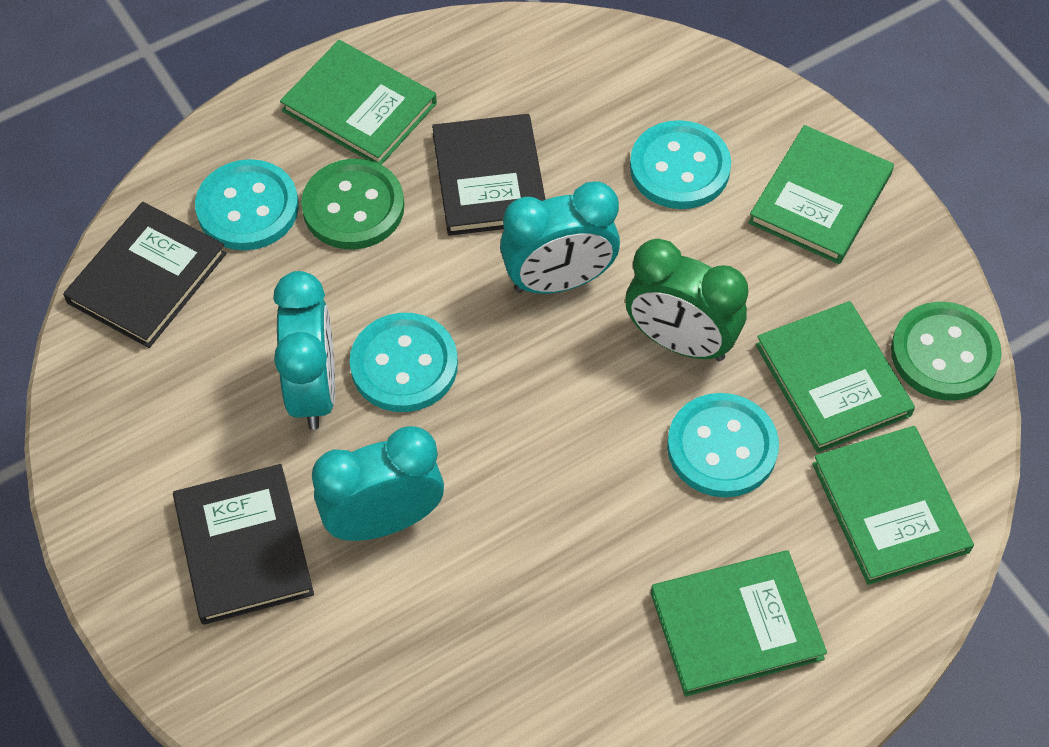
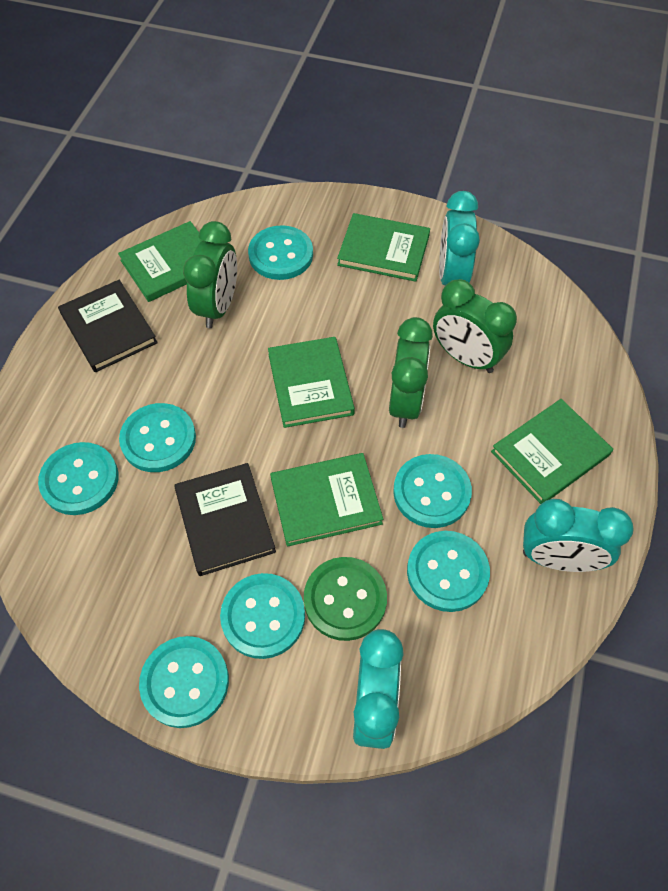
black book: 3 -> 2
green button: 2 -> 1
green clock: 1 -> 3
turquoise button: 4 -> 7

